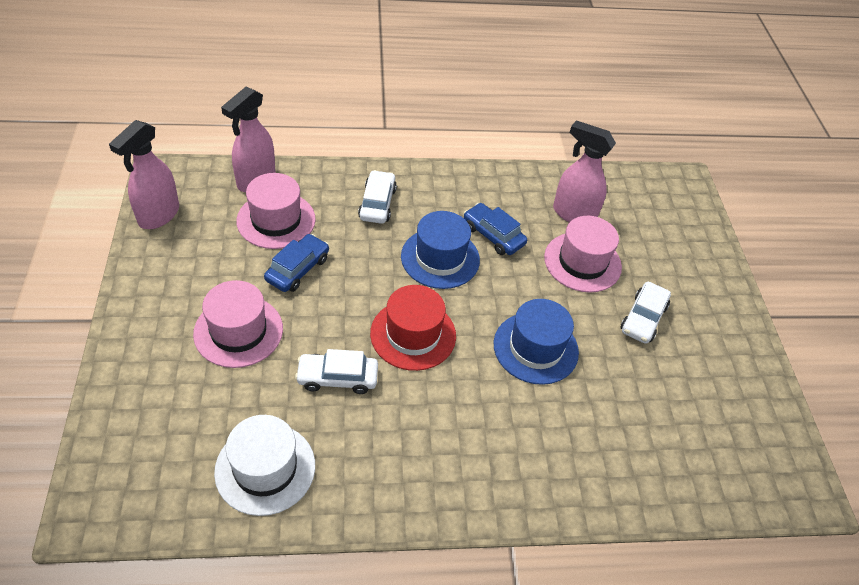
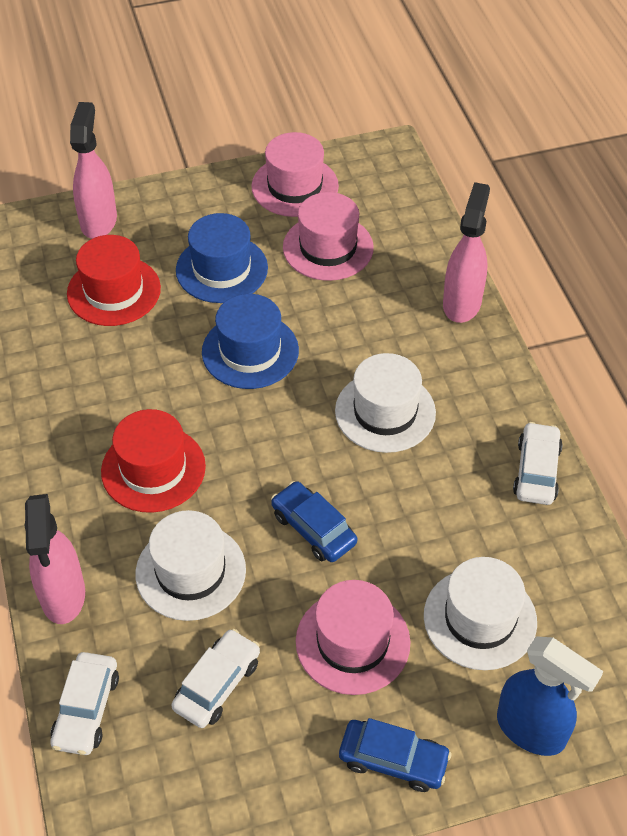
blue spray bottle: 0 -> 1
red hat: 1 -> 2
white hat: 1 -> 3

